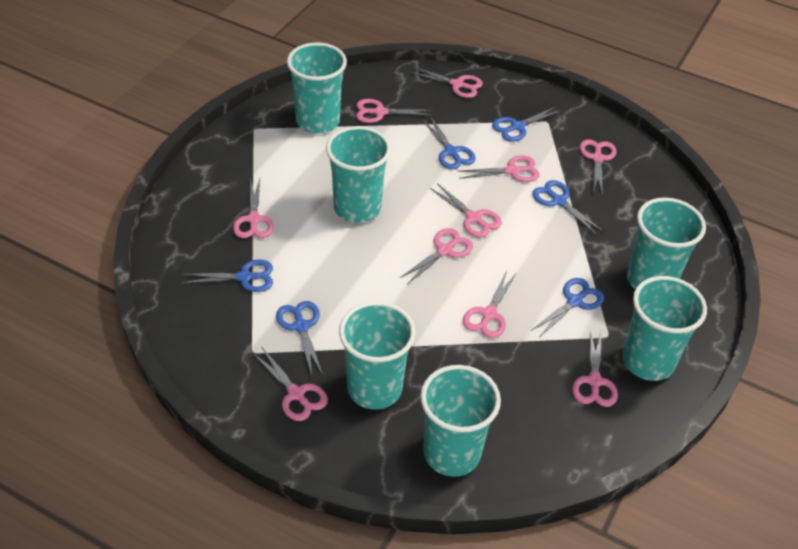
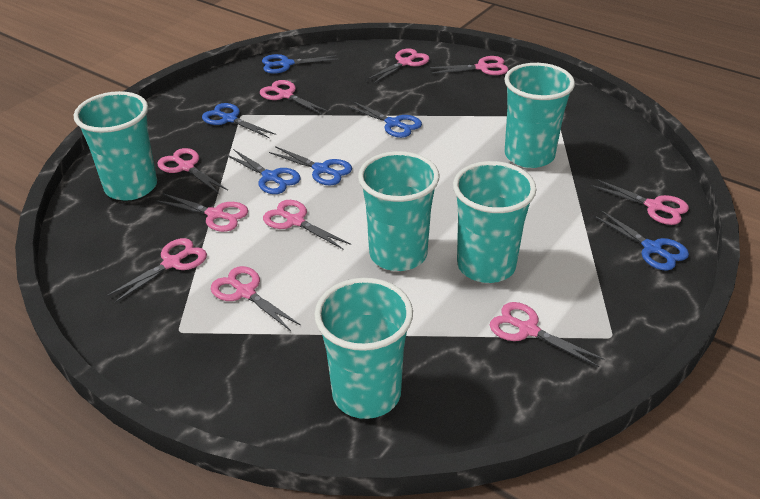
turquoise cup: 6 -> 5

